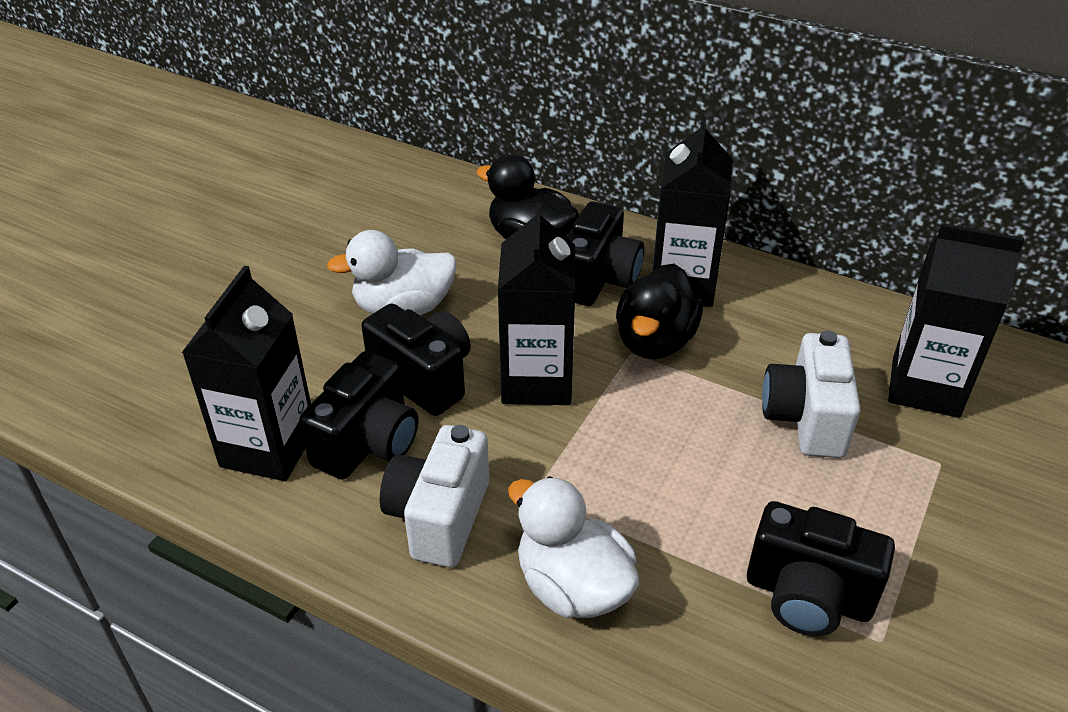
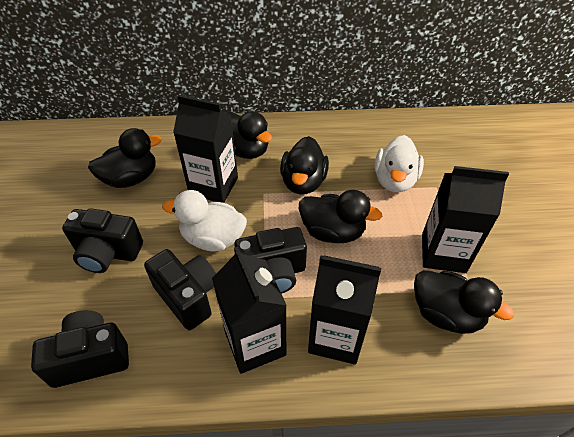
black duck: 2 -> 5
white camera: 2 -> 0

